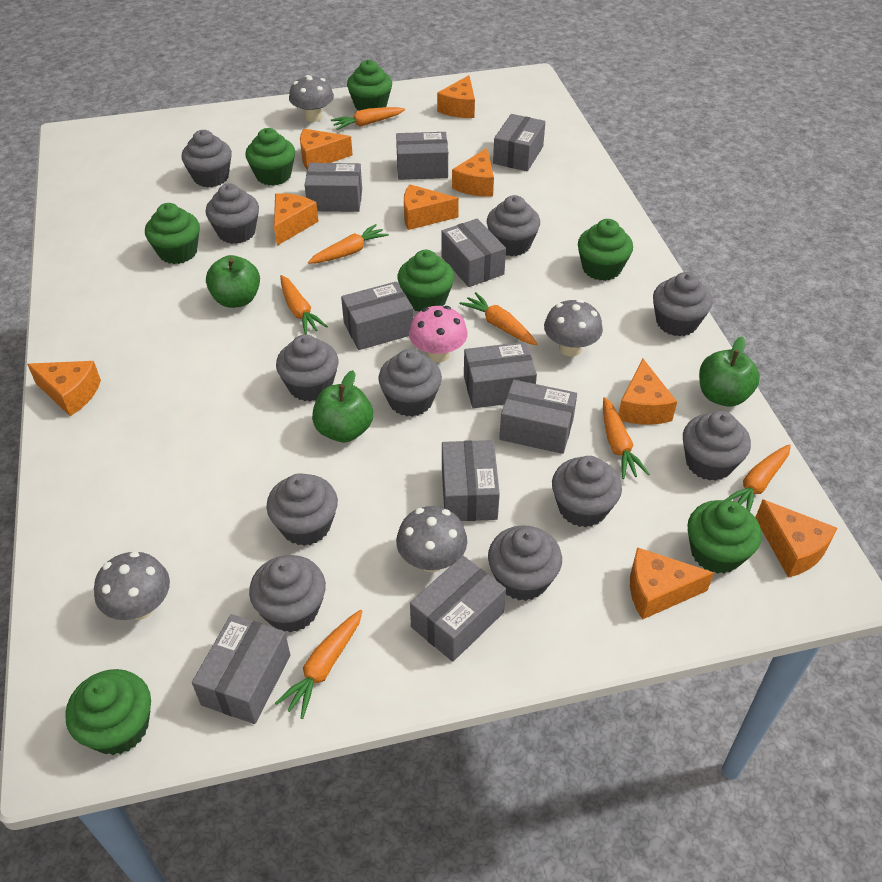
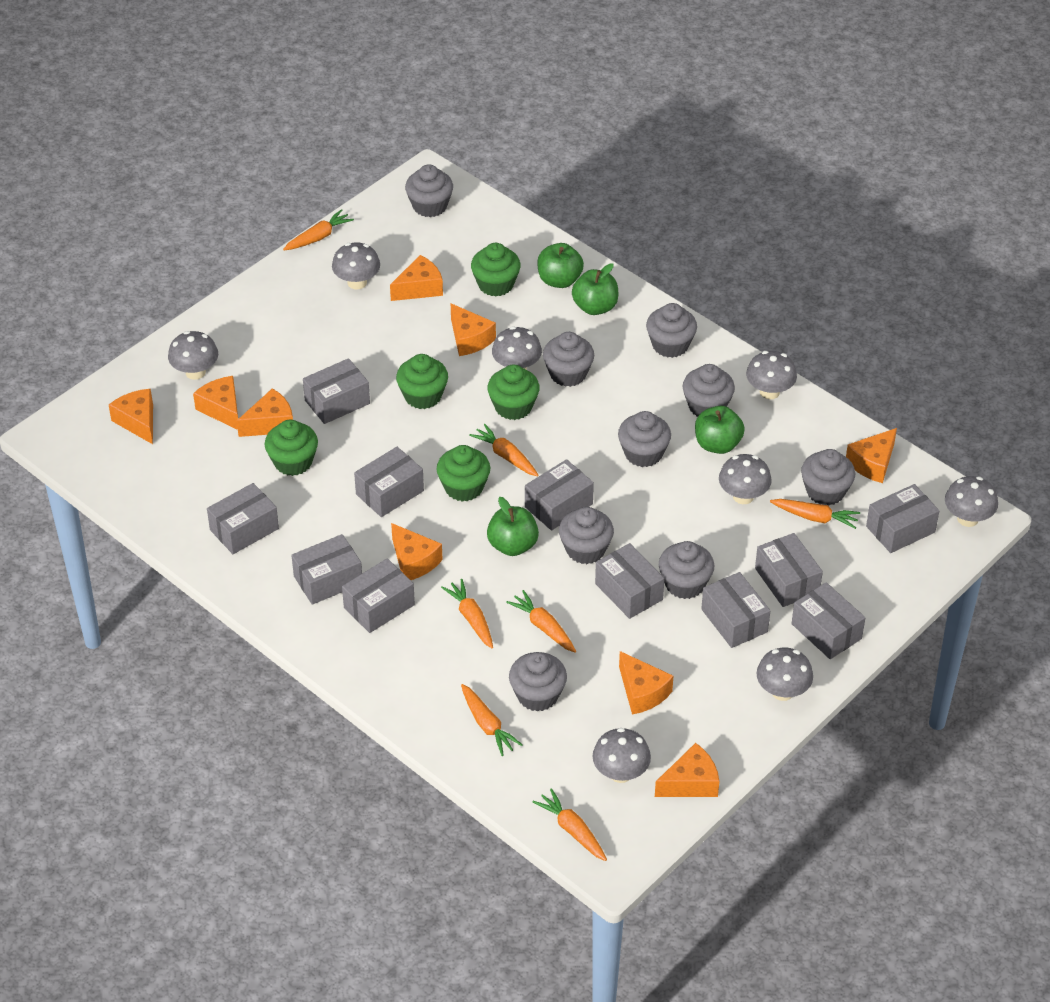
green apple: 3 -> 4
green cupcake: 7 -> 5
grey box: 10 -> 11
grey cupcake: 11 -> 9
grey mushroom: 4 -> 8
pink mushroom: 1 -> 0

